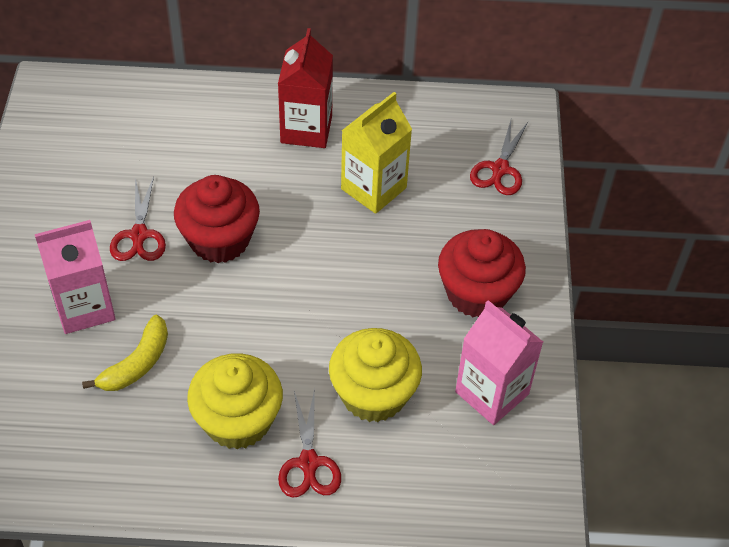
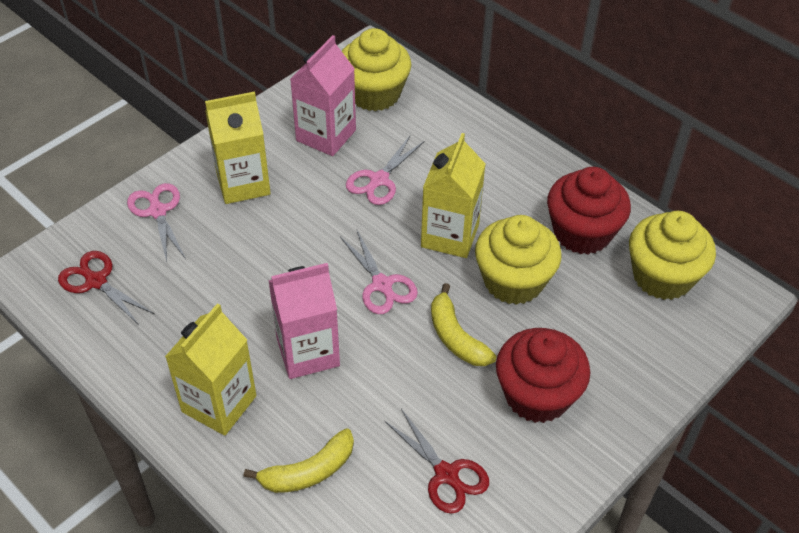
pink scissors: 0 -> 3
red carton: 1 -> 0
red scissors: 3 -> 2
yellow banana: 1 -> 2
yellow carton: 1 -> 3
yellow cupcake: 2 -> 3

